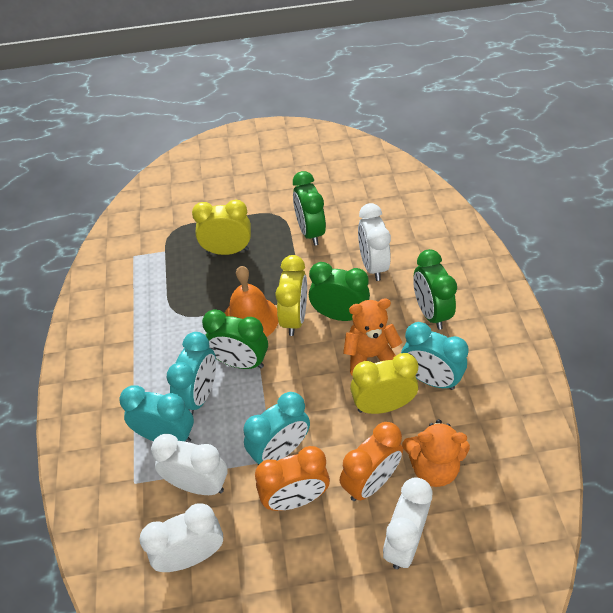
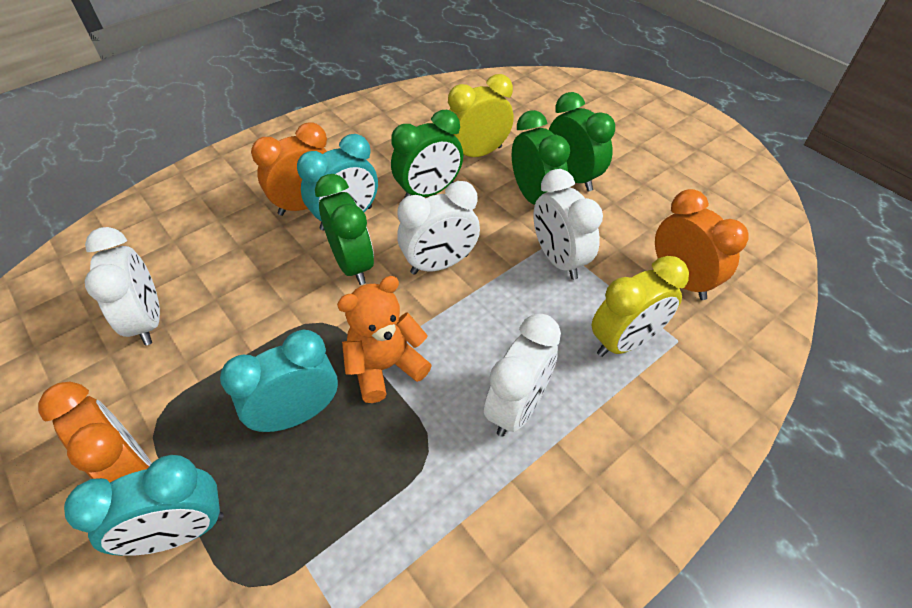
orange bell: 1 -> 0
orange clock: 2 -> 3
orange teddy bear: 2 -> 1
turquoise clock: 4 -> 3
yellow clock: 3 -> 2

